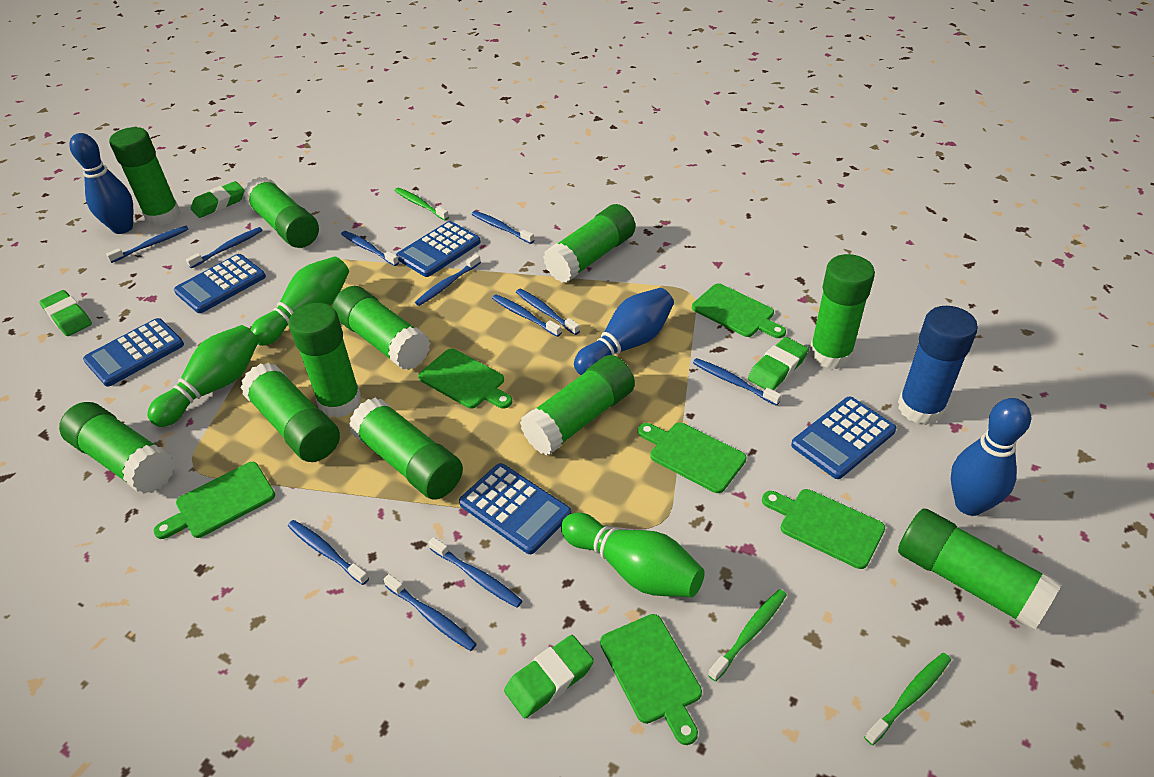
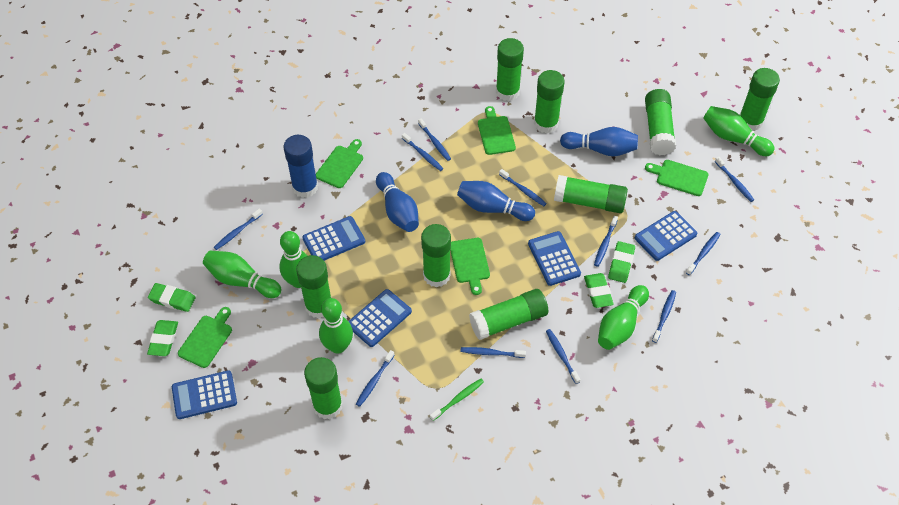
green bowling pin: 3 -> 5
green cutting board: 6 -> 5
green glue stick: 11 -> 9
green toothbrush: 3 -> 1

